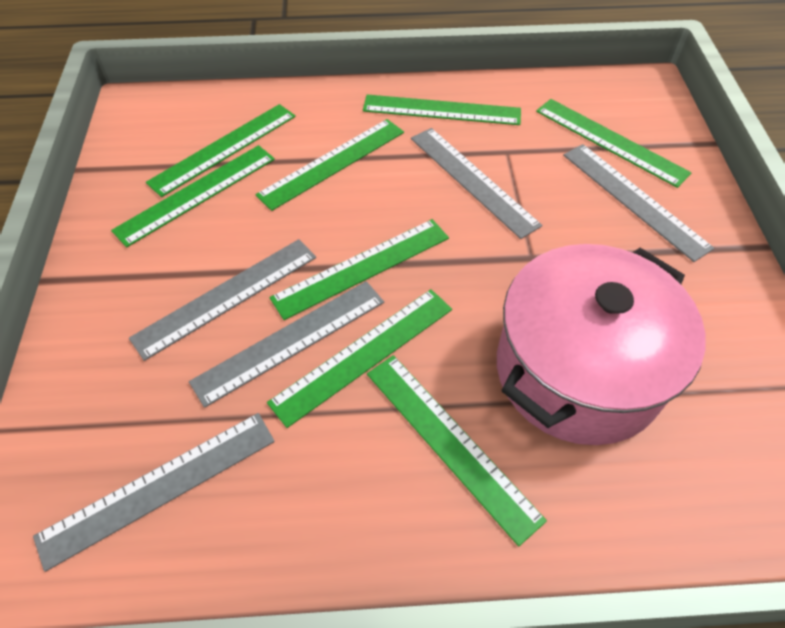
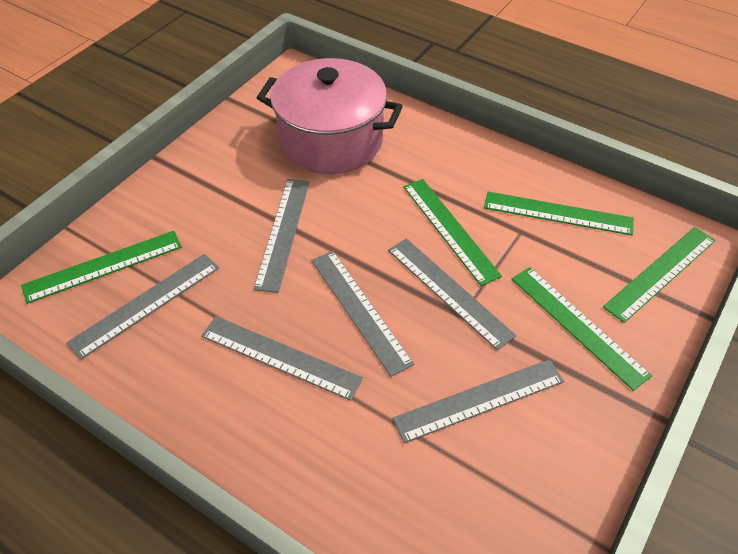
green ruler: 8 -> 5
grey ruler: 5 -> 6

